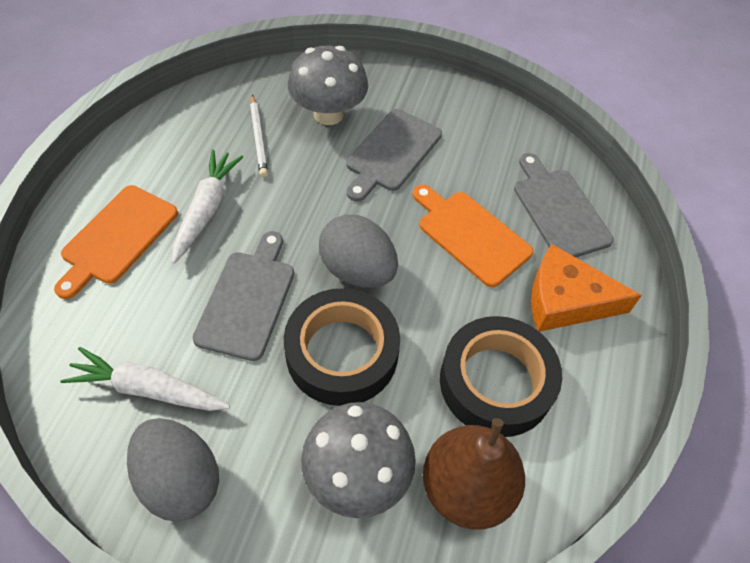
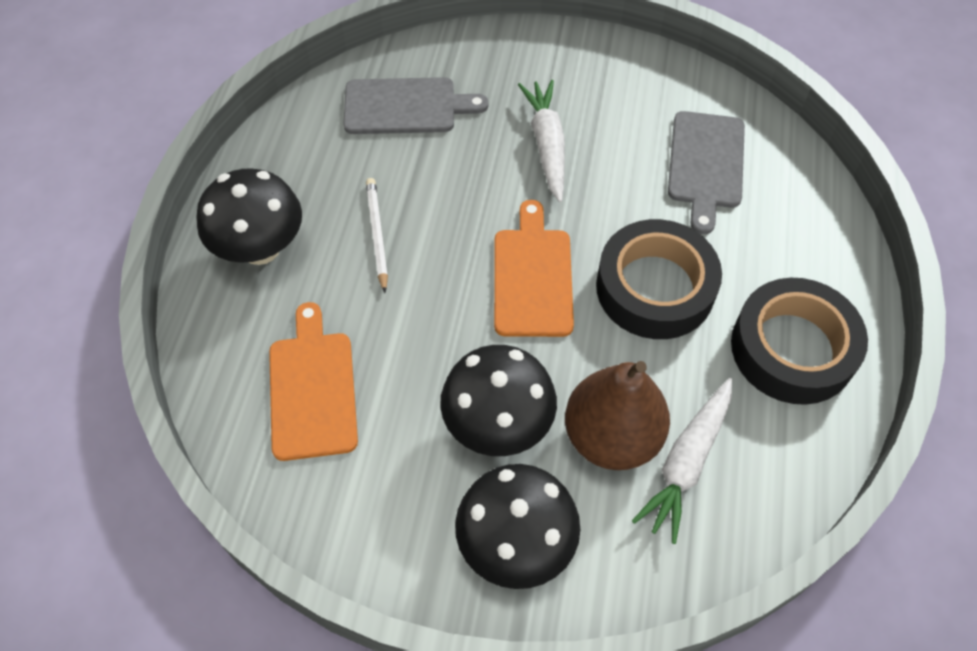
black mushroom: 0 -> 3
grey cutting board: 3 -> 2
grey egg: 2 -> 0
grey mushroom: 2 -> 0
orange cheese: 1 -> 0

